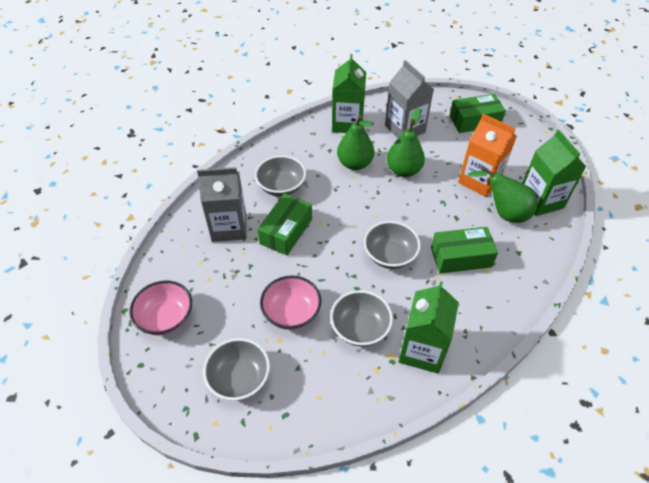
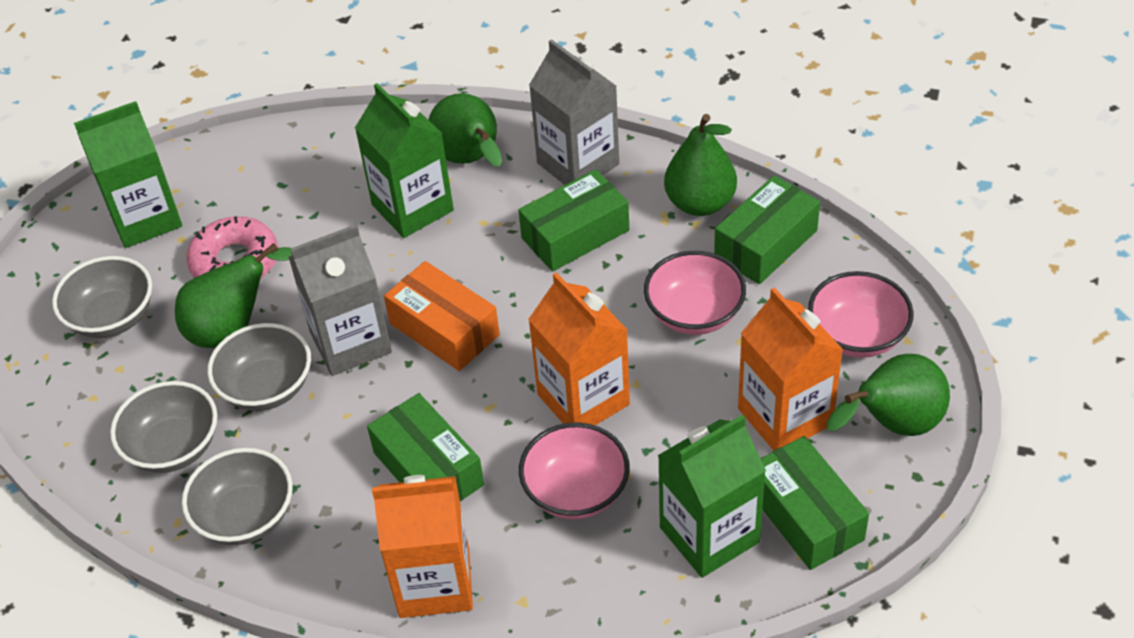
green box: 3 -> 4
green pear: 3 -> 4
orange box: 0 -> 1
orange carton: 1 -> 3
pink bowl: 2 -> 3
pink donut: 0 -> 1

